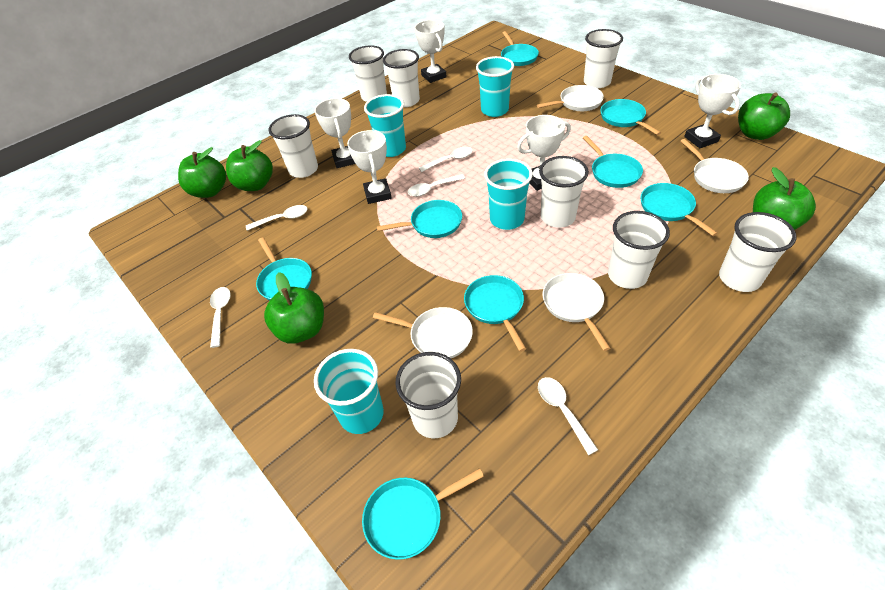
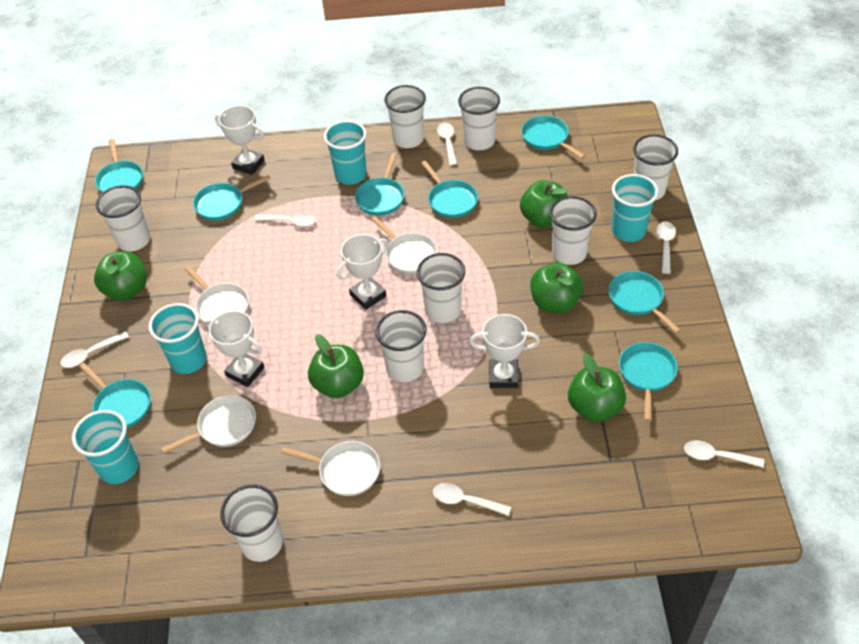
white spoon: 5 -> 6
white trophy: 5 -> 4

